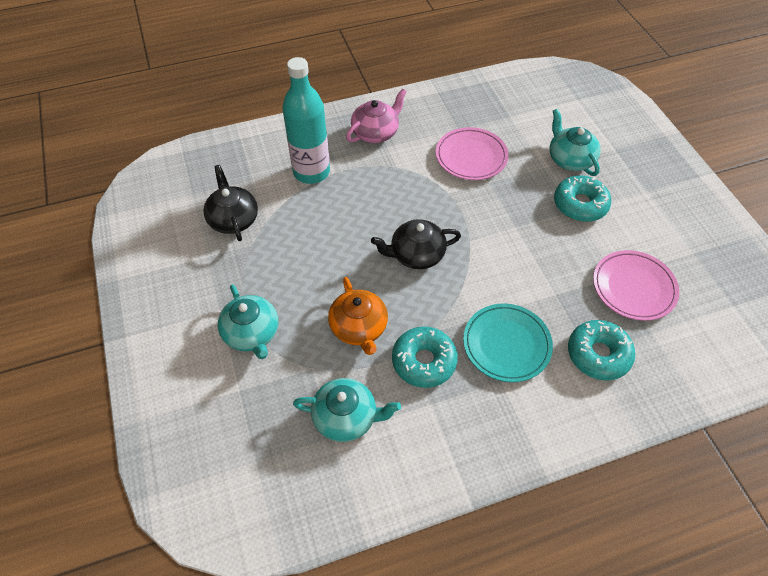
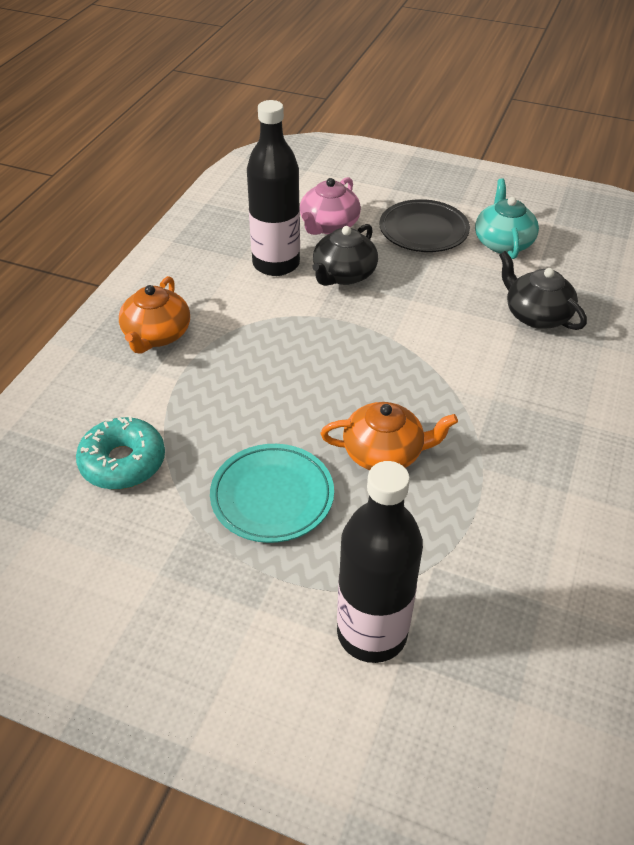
black bottle: 0 -> 2
black plate: 0 -> 1
orange teapot: 1 -> 2
pink plate: 2 -> 0
turquoise bottle: 1 -> 0
turquoise donut: 3 -> 1
turquoise teapot: 3 -> 1

